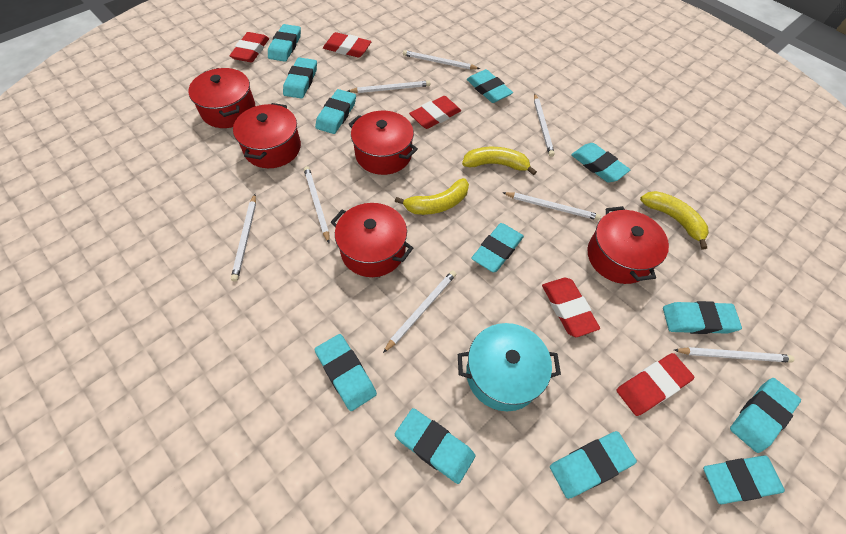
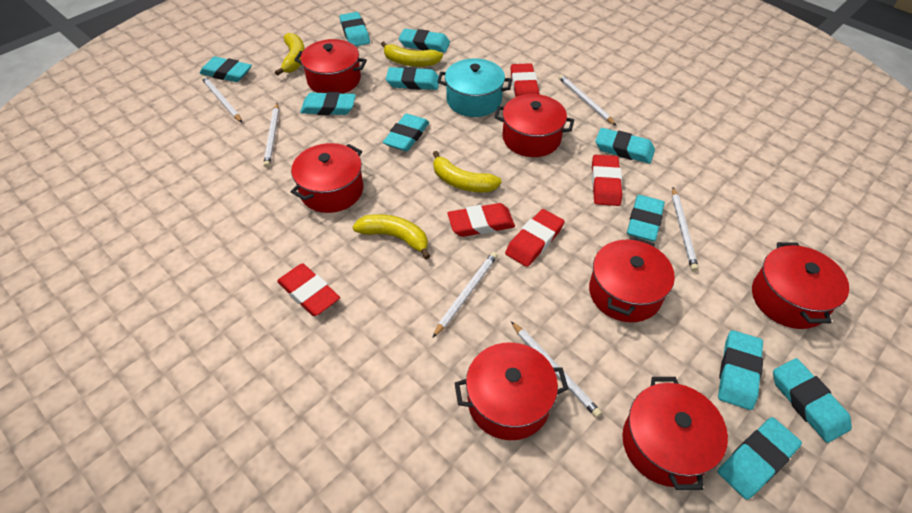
red pot: 5 -> 7
turquoise eraser: 12 -> 11
white pencil: 8 -> 6
yellow banana: 3 -> 4

